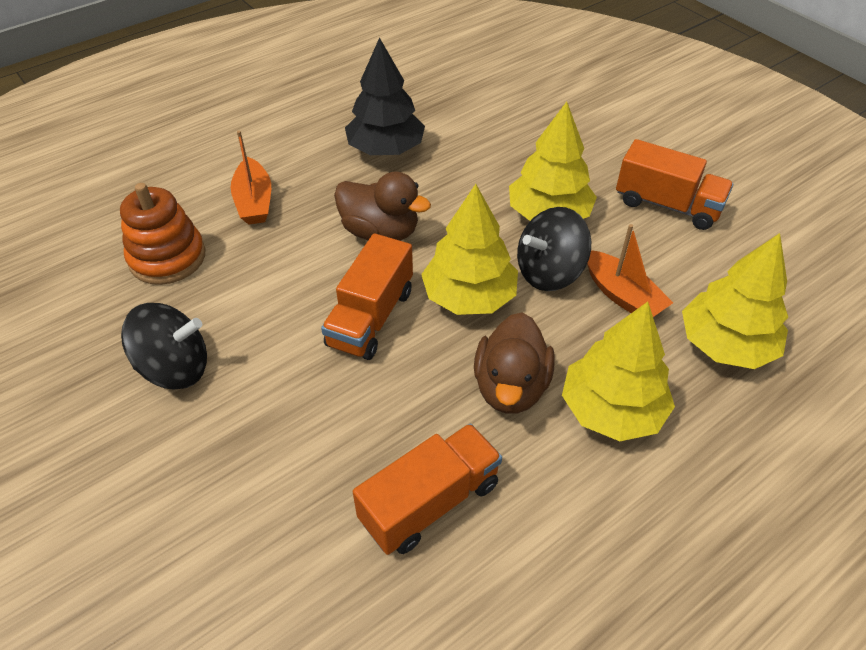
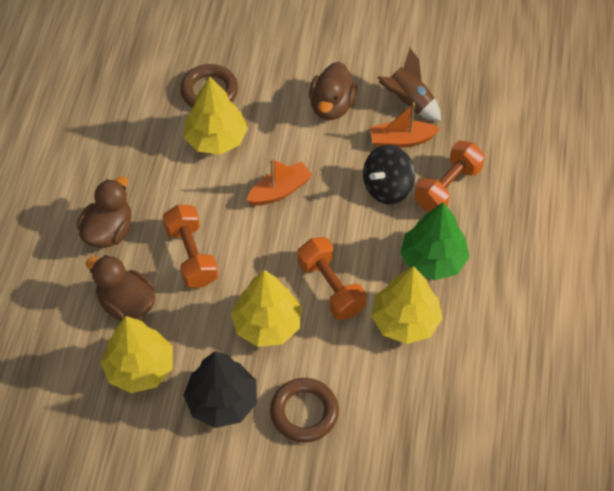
black spinning top: 2 -> 1
brown duck: 2 -> 3
brown ring: 0 -> 2
brown rocket: 0 -> 1
green tree: 0 -> 1
orange dumbbell: 0 -> 3
orange stacking toy: 1 -> 0
orange truck: 3 -> 0

